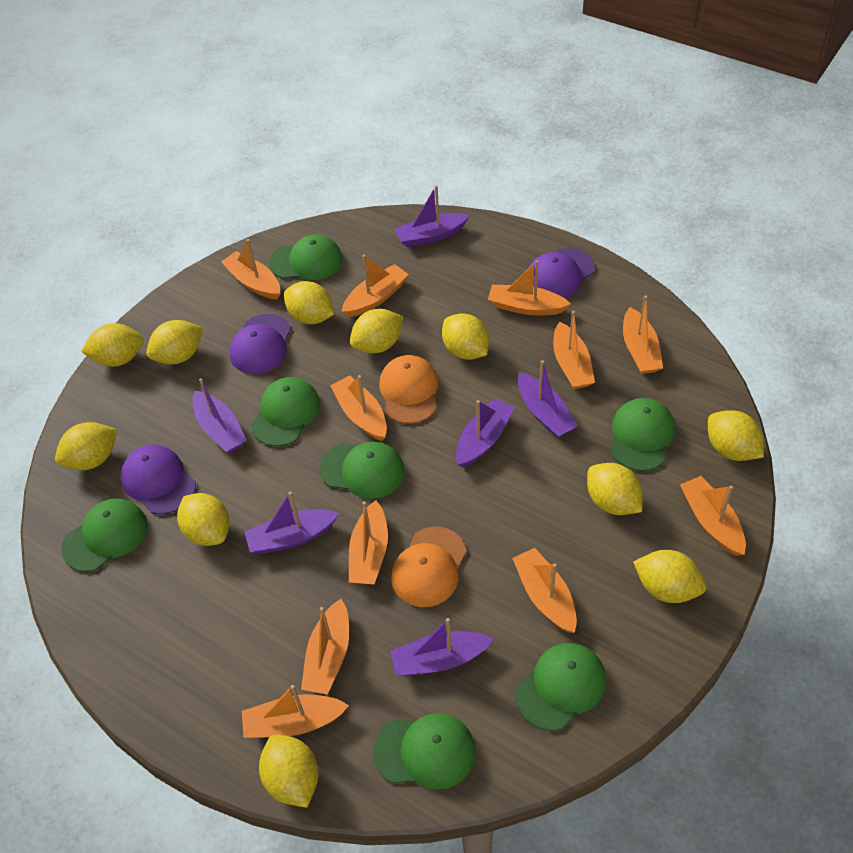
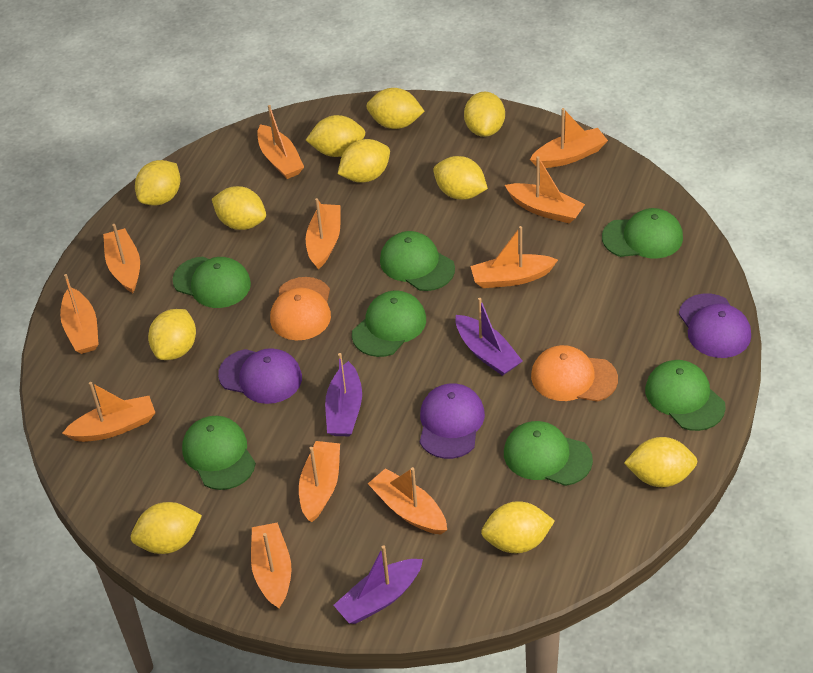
purple boat: 6 -> 3

